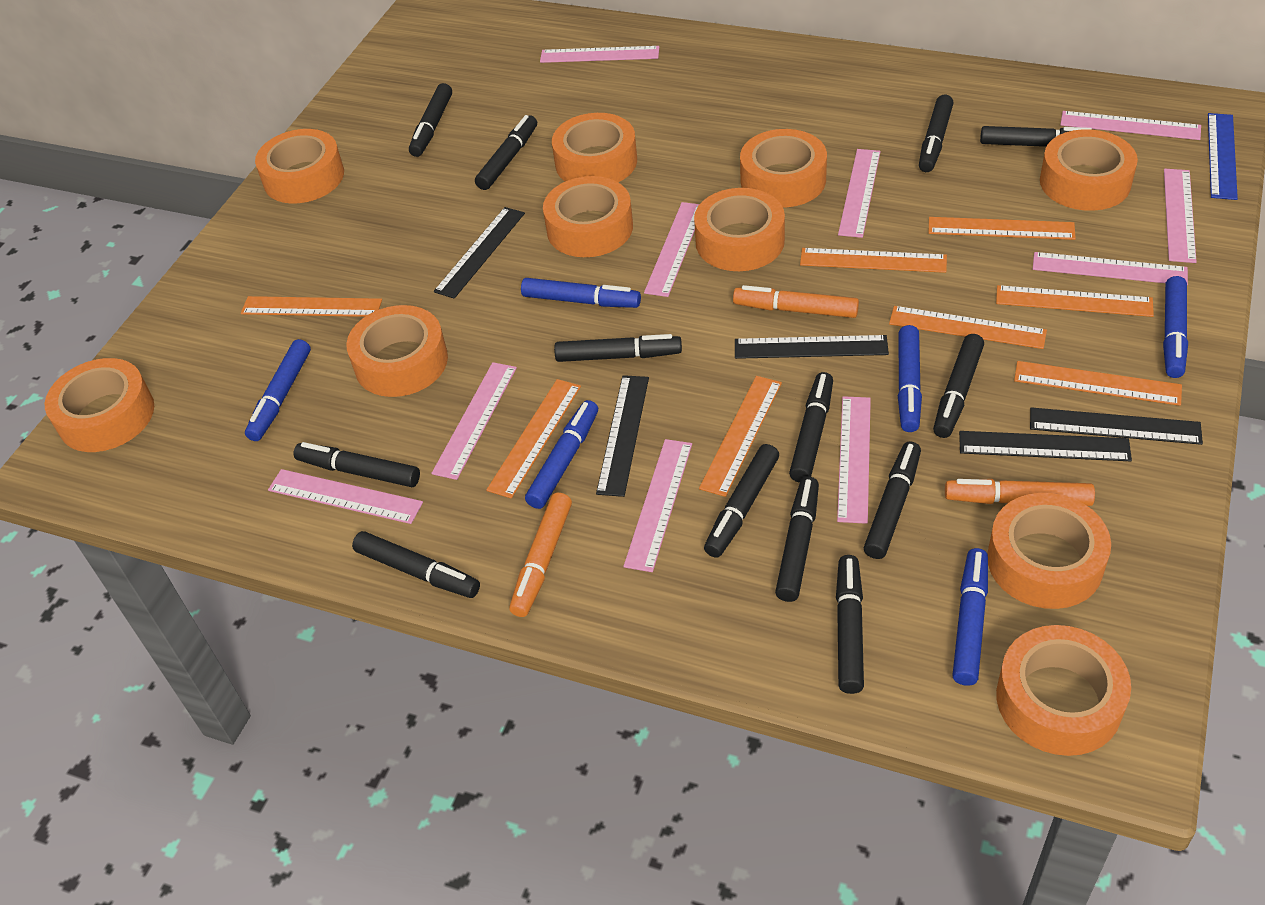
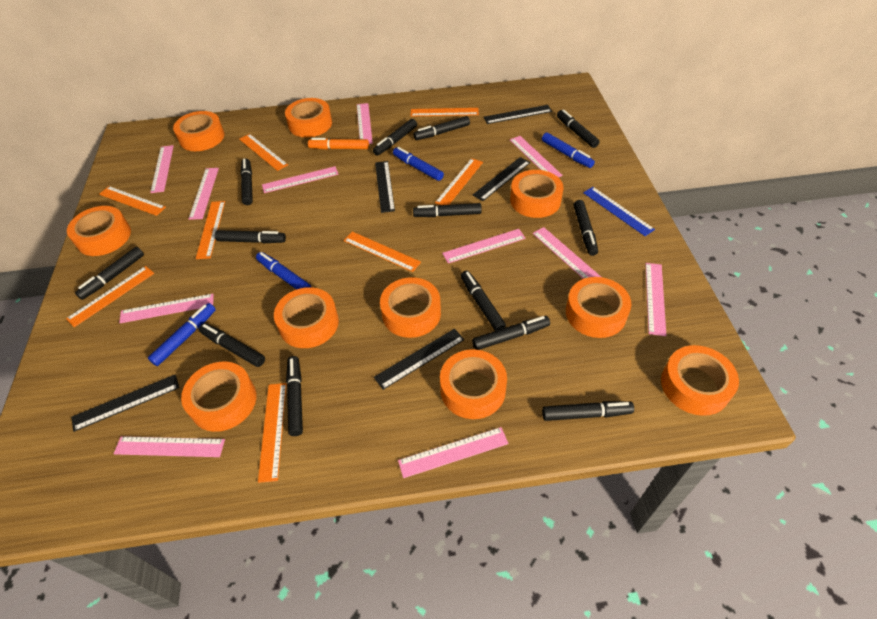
blue marker: 6 -> 4
orange marker: 3 -> 1
pink ruler: 10 -> 11

